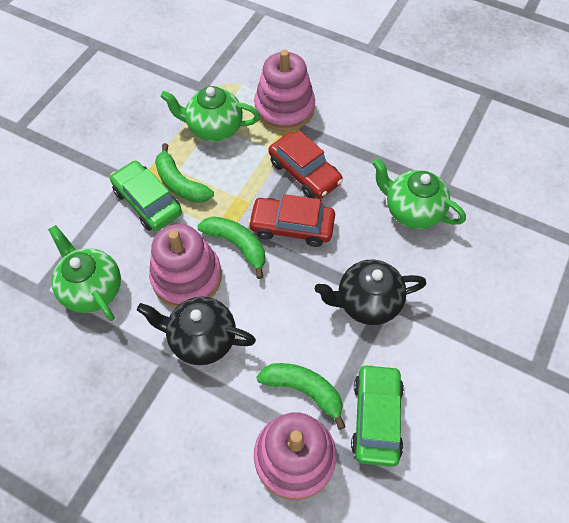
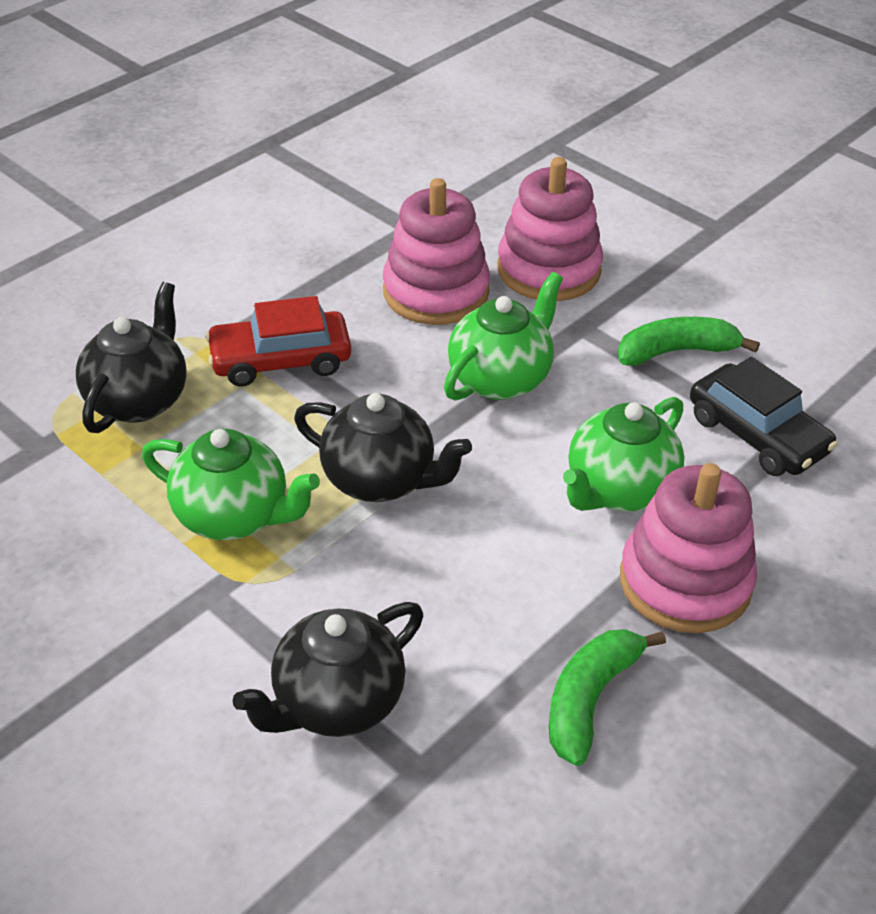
black car: 0 -> 1
black teapot: 2 -> 3
green banana: 3 -> 2
green car: 2 -> 0
red car: 2 -> 1

